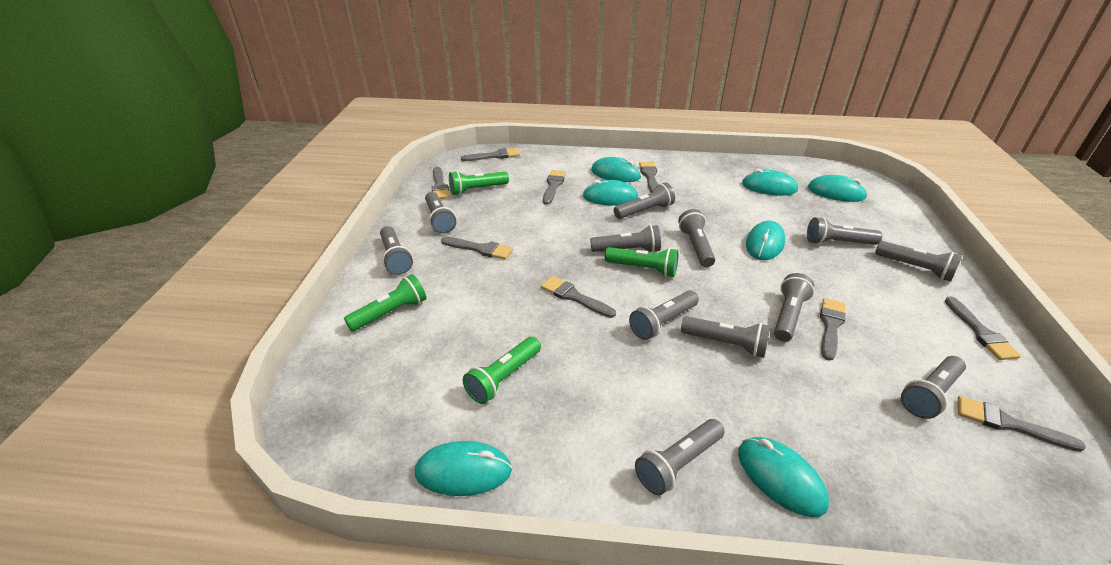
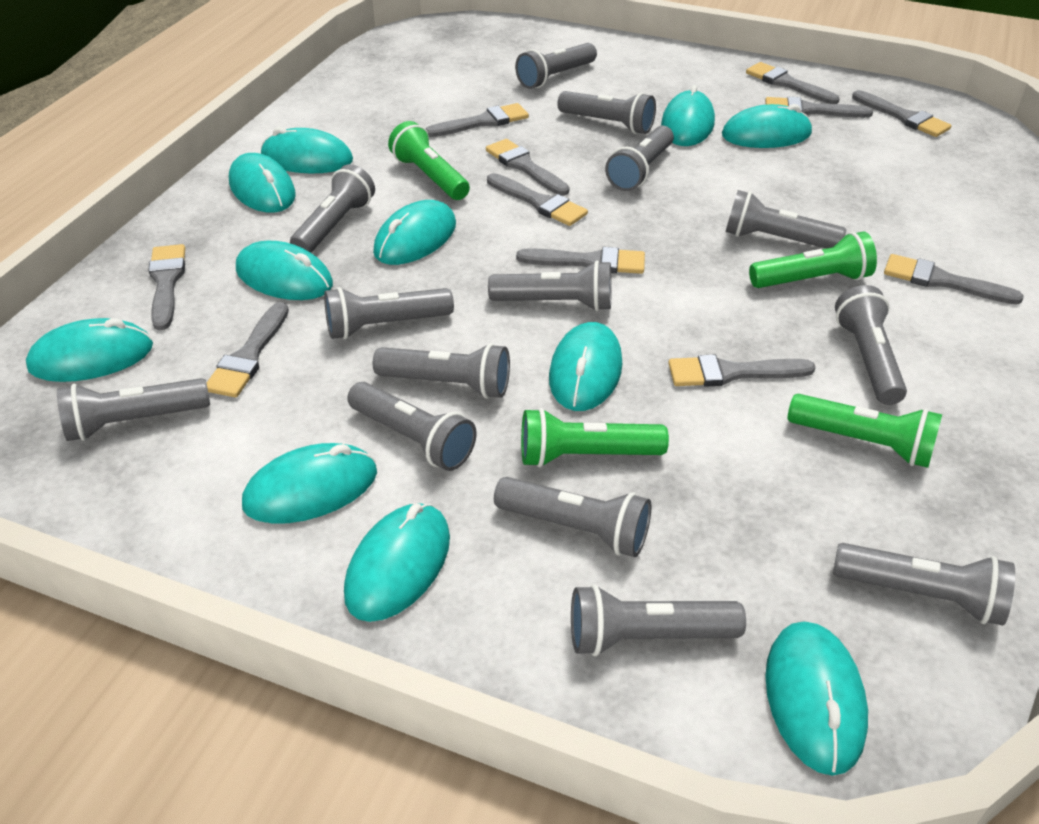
grey brush: 9 -> 11
grey flashlight: 12 -> 14
turquoise mouse: 7 -> 11

